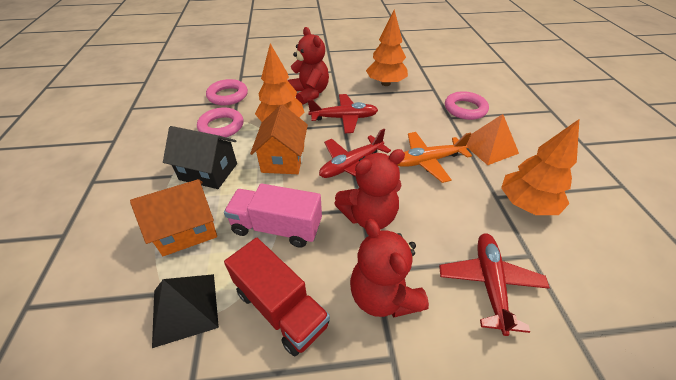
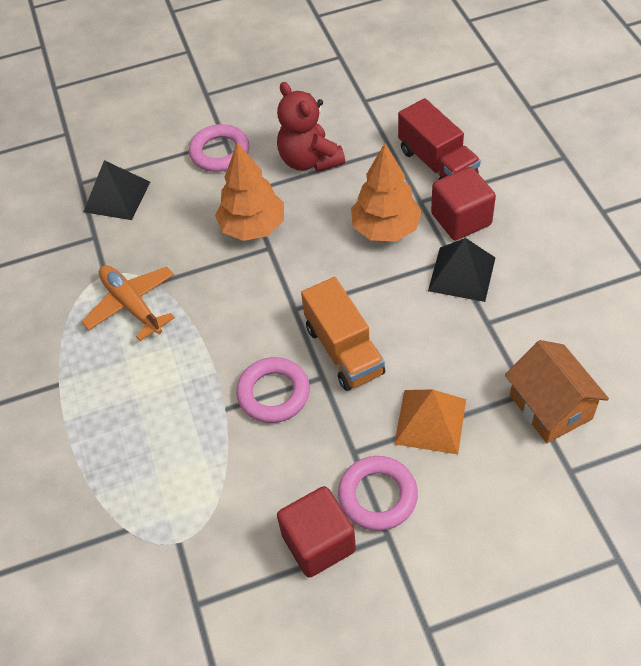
black house: 1 -> 0
black pyramid: 1 -> 2
orange house: 2 -> 1
orange tree: 3 -> 2
orange truck: 0 -> 1
pink truck: 1 -> 0
red cube: 0 -> 2
red plane: 3 -> 0
red teddy bear: 3 -> 1

